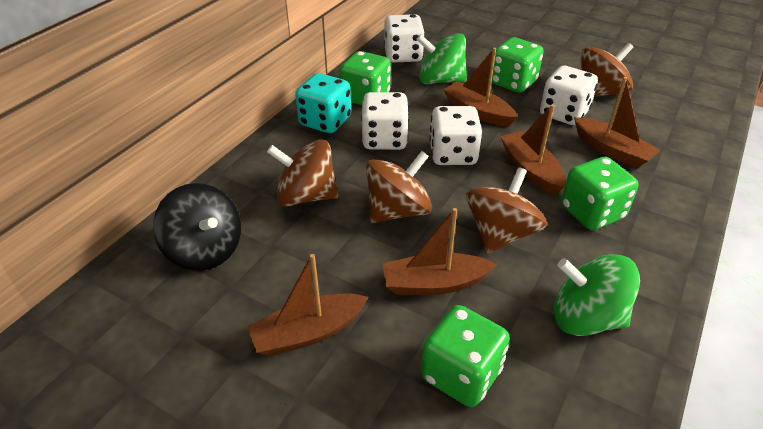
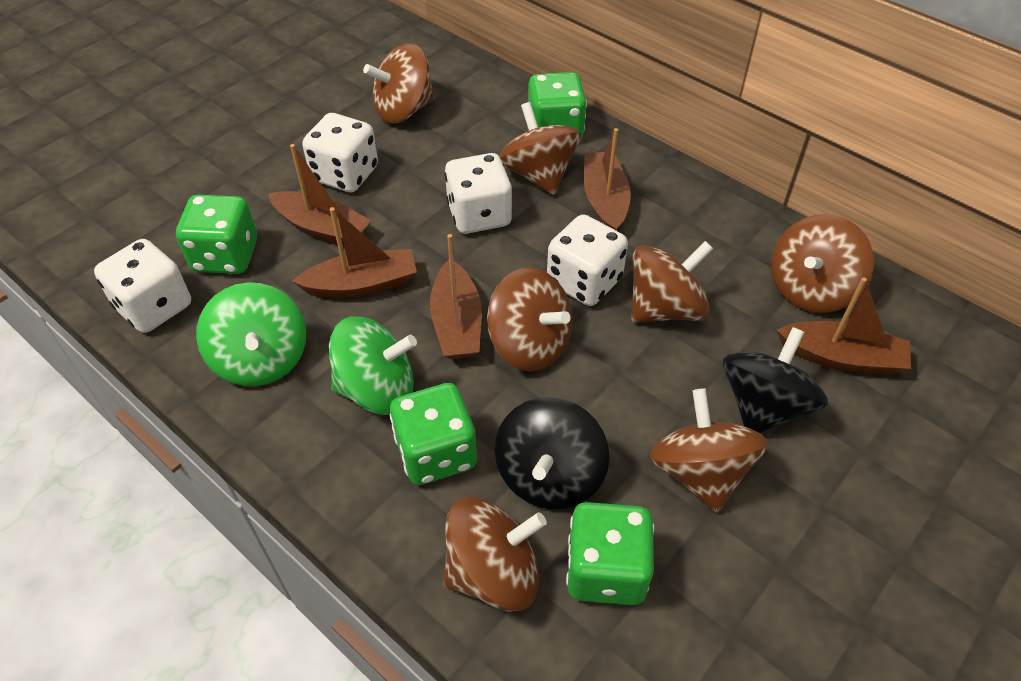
black spinning top: 1 -> 2
brown spinning top: 4 -> 7
turquoise dice: 1 -> 0

